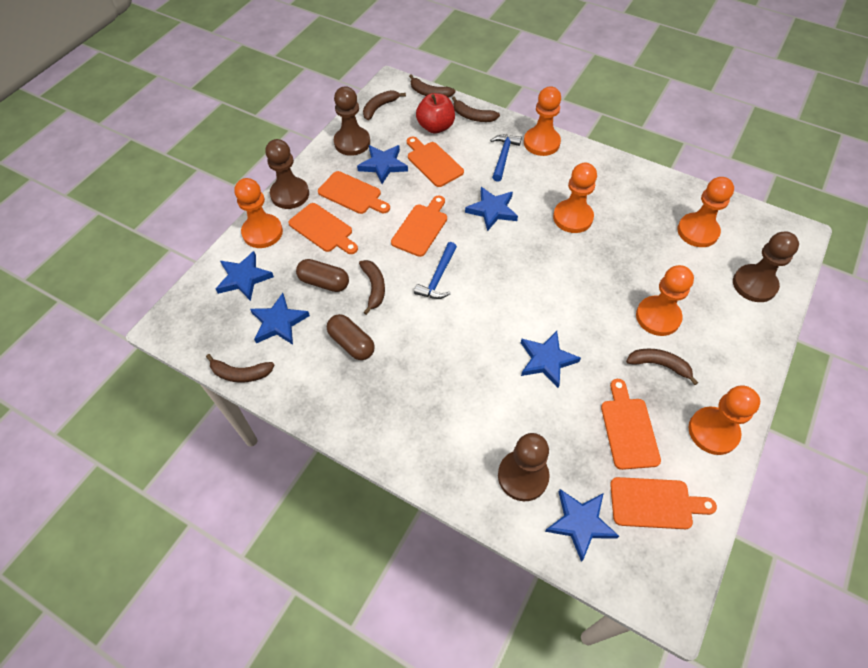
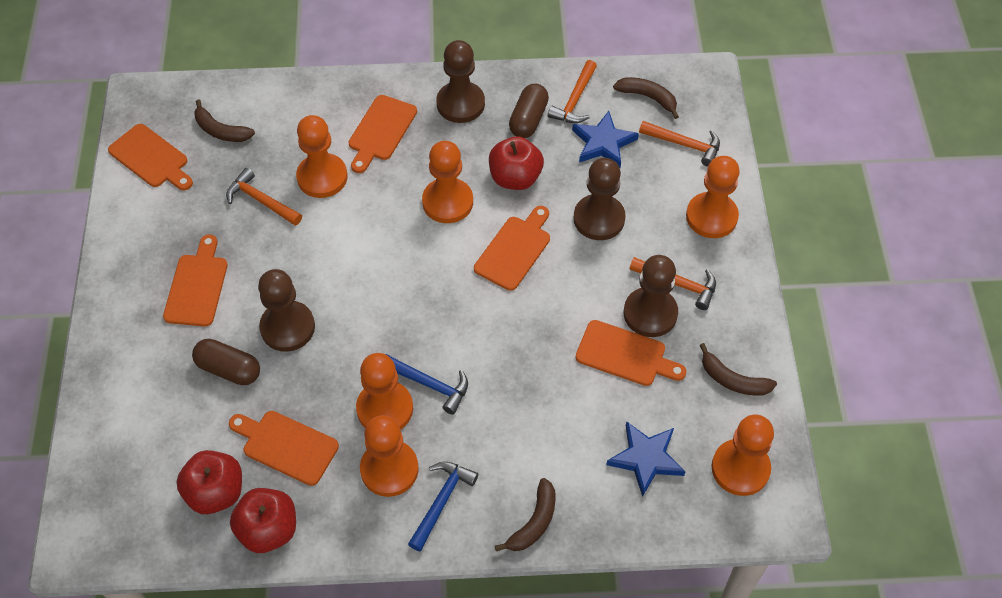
blue star: 6 -> 2
brown banana: 6 -> 4
orange hammer: 0 -> 4
red apple: 1 -> 3

